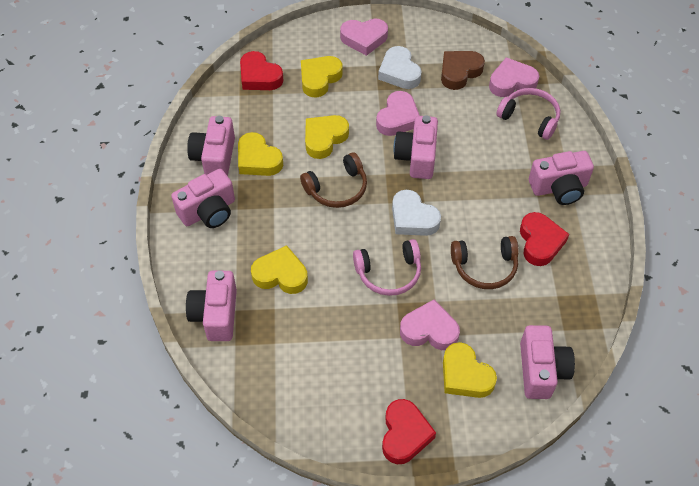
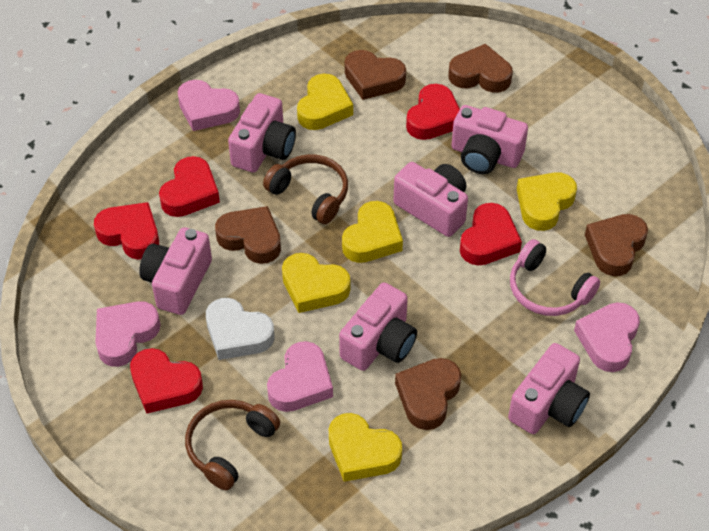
brown heart: 1 -> 5
pink headphones: 2 -> 1
red heart: 3 -> 5
white heart: 2 -> 1

